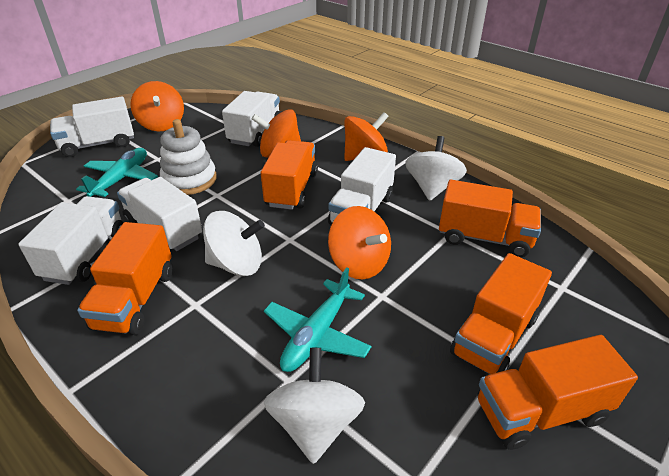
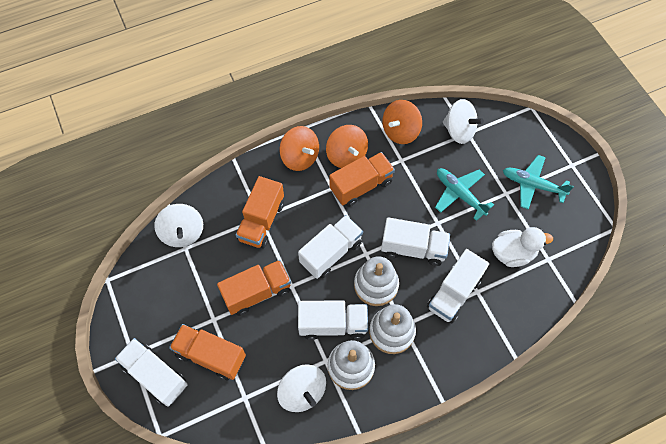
orange spinning top: 4 -> 3
orange truck: 5 -> 4
white duck: 0 -> 1
white stacking toy: 1 -> 3

